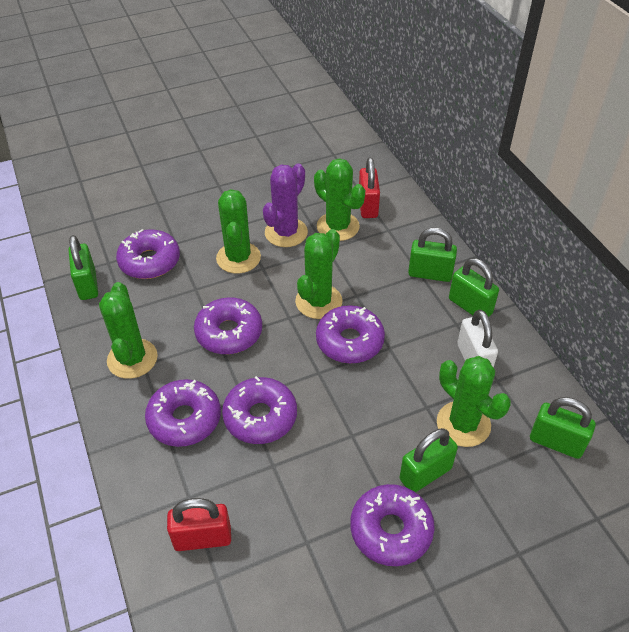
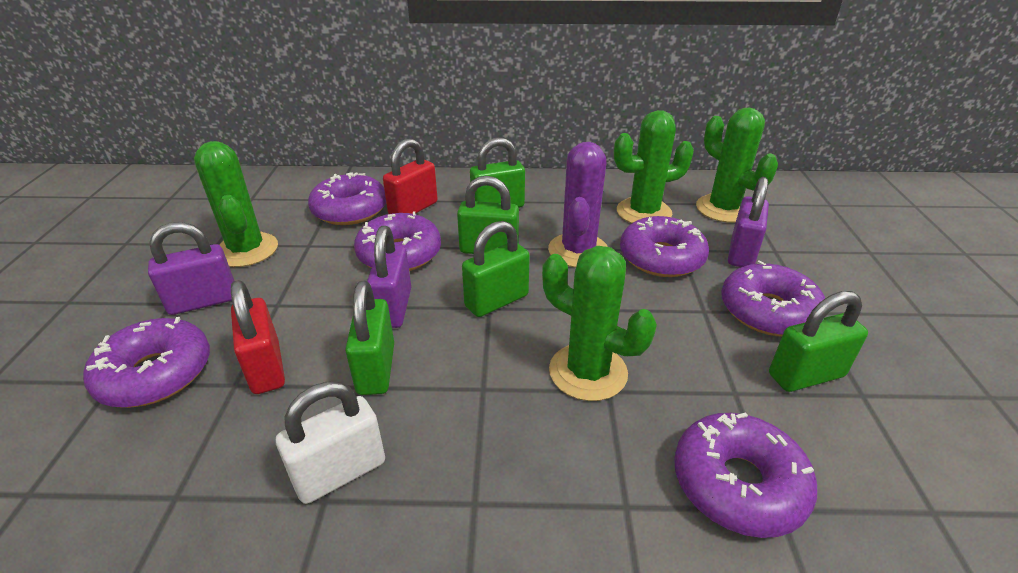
green cactus: 5 -> 4
purple padlock: 0 -> 3

